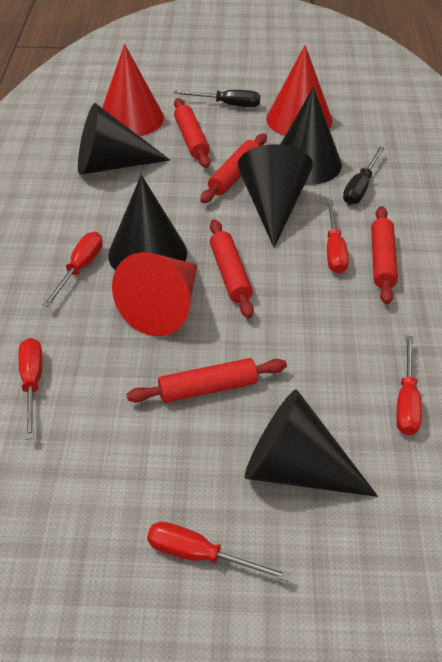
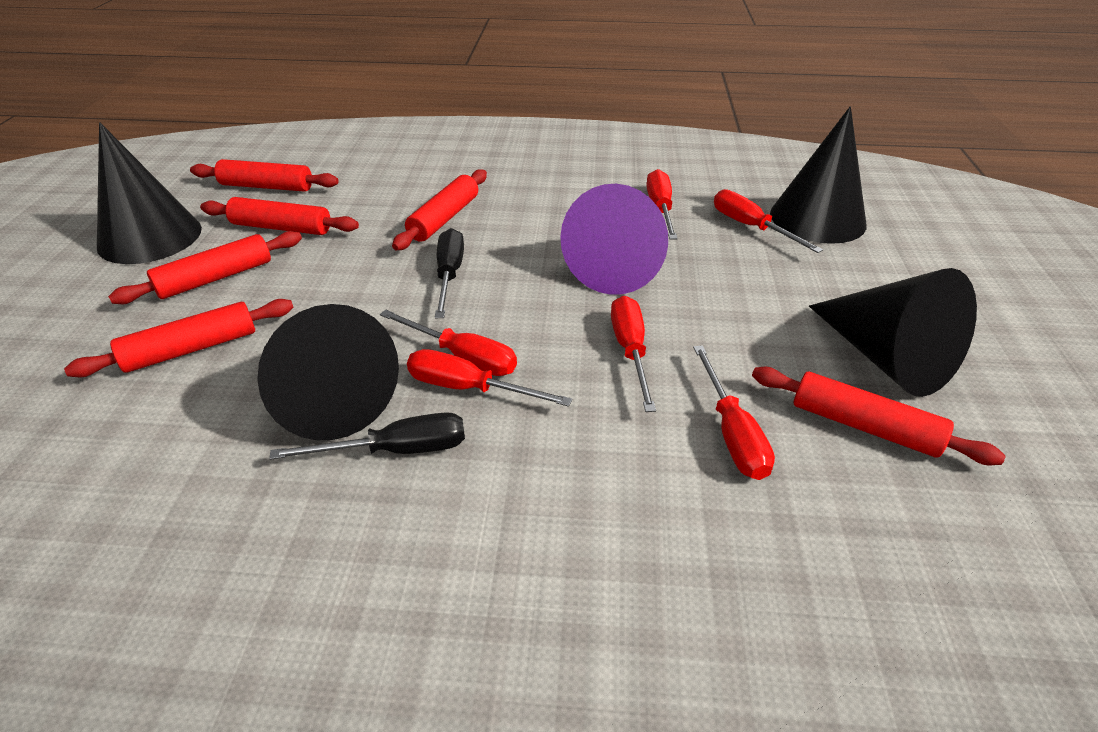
black cone: 5 -> 4
purple cone: 0 -> 1
red cone: 3 -> 0
red rolling pin: 5 -> 6
red screwdriver: 5 -> 6

